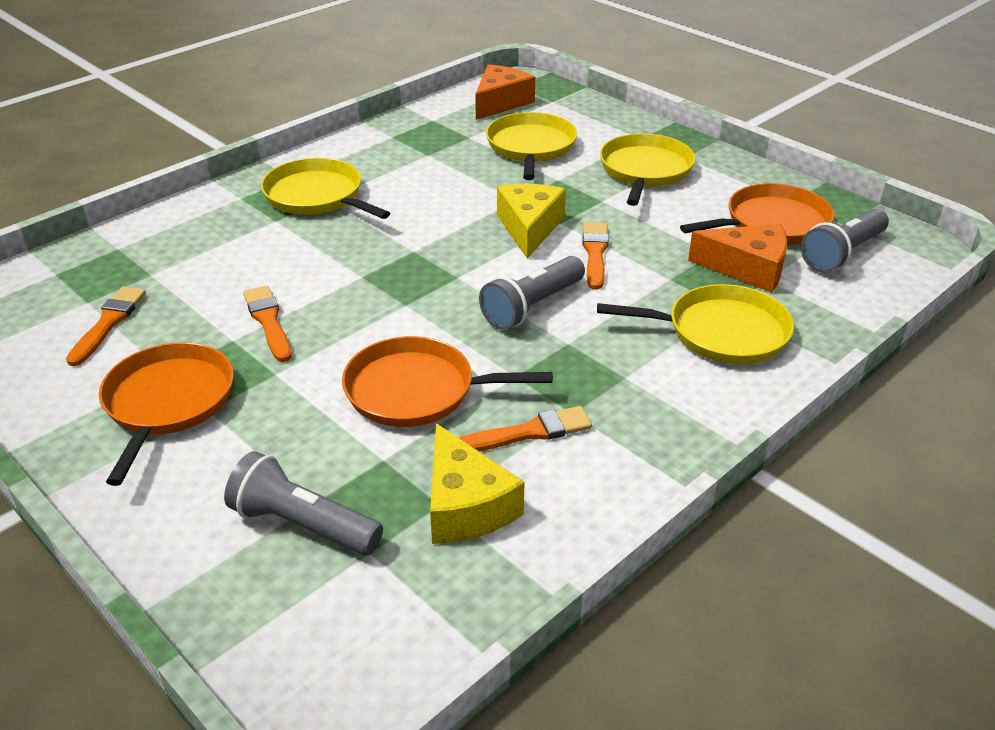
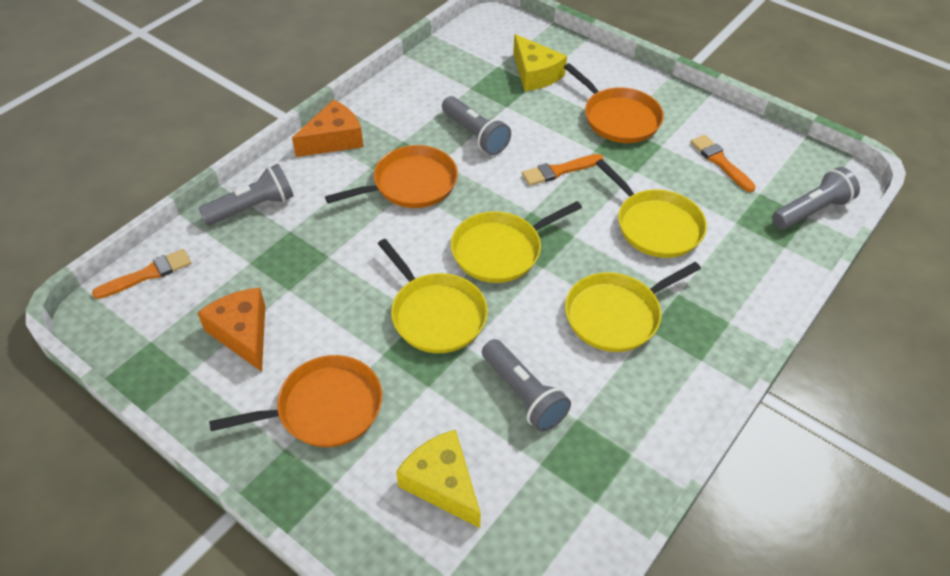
grey flashlight: 3 -> 4
orange brush: 4 -> 3

